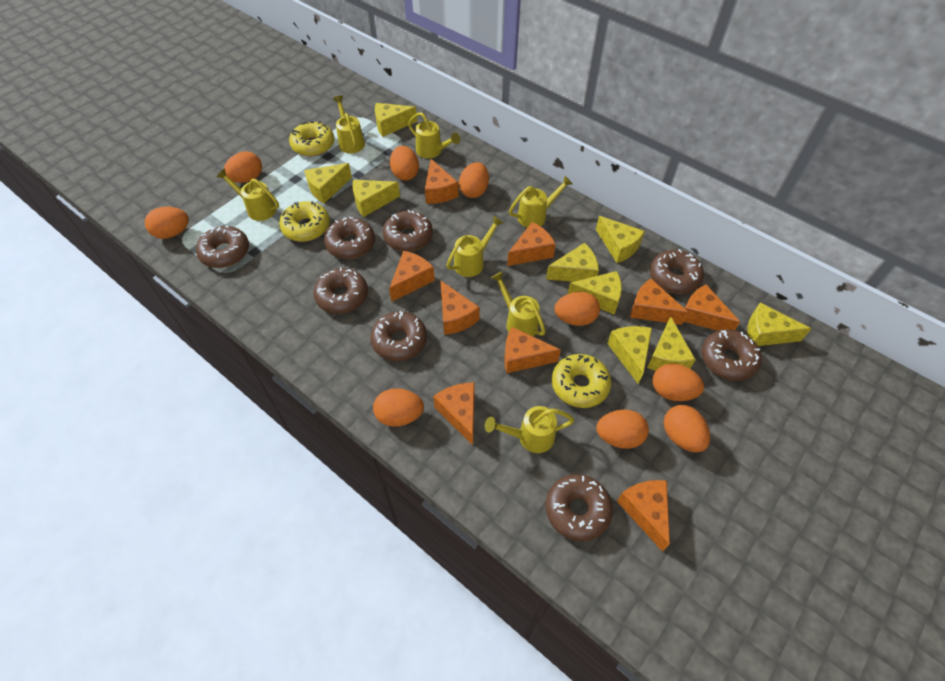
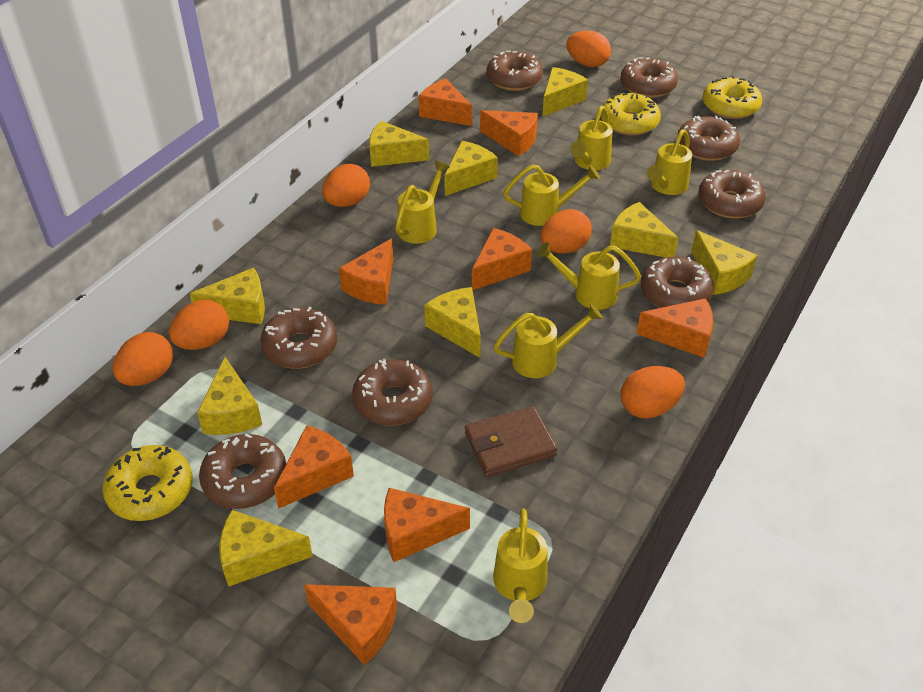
brown wallet: 0 -> 1
orange cheese: 9 -> 8
orange egg: 9 -> 6

